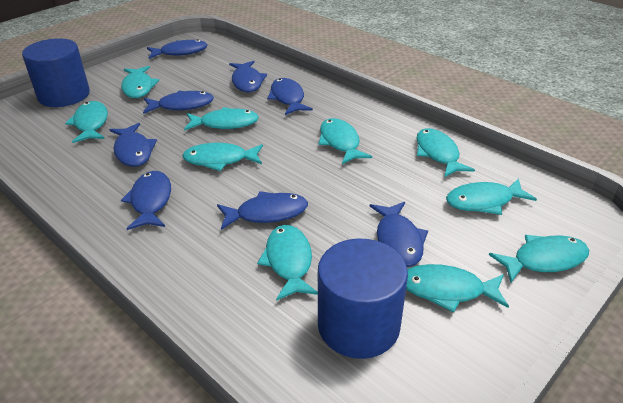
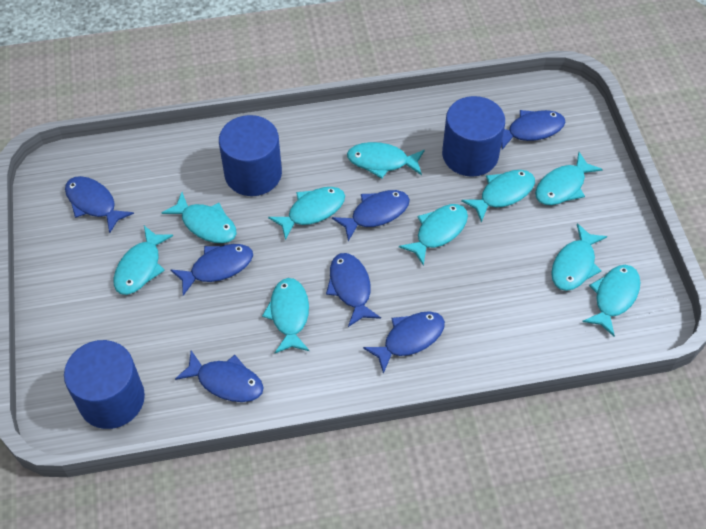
blue cylinder: 2 -> 3
blue fish: 8 -> 7

